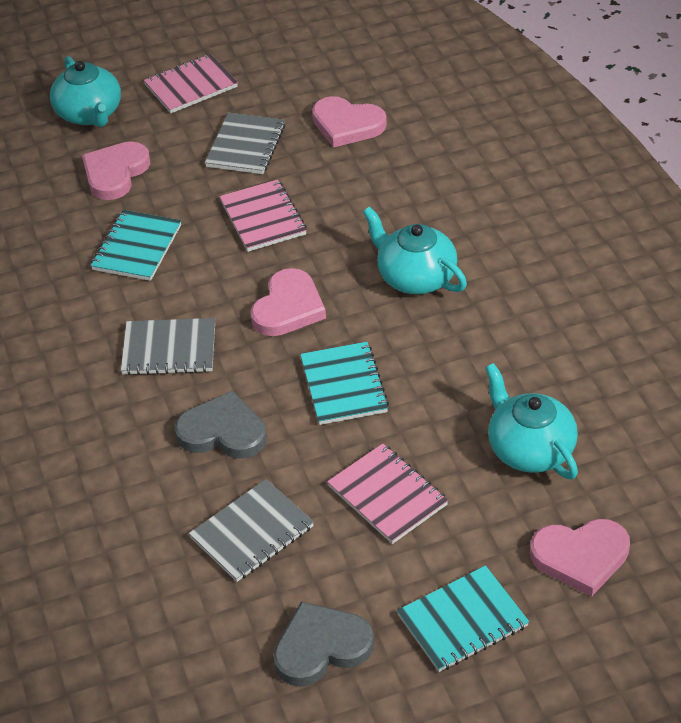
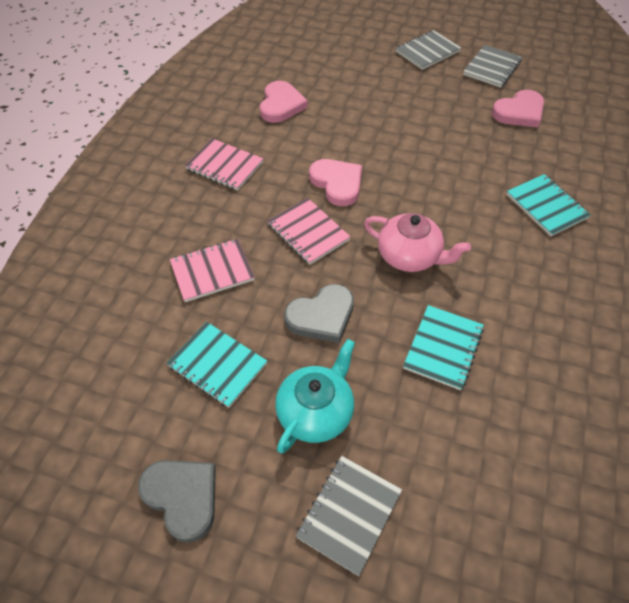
pink heart: 4 -> 3
pink teapot: 0 -> 1
turquoise teapot: 3 -> 1

